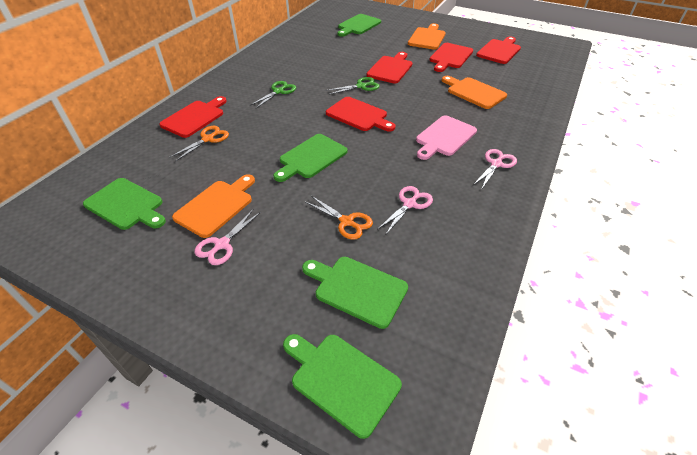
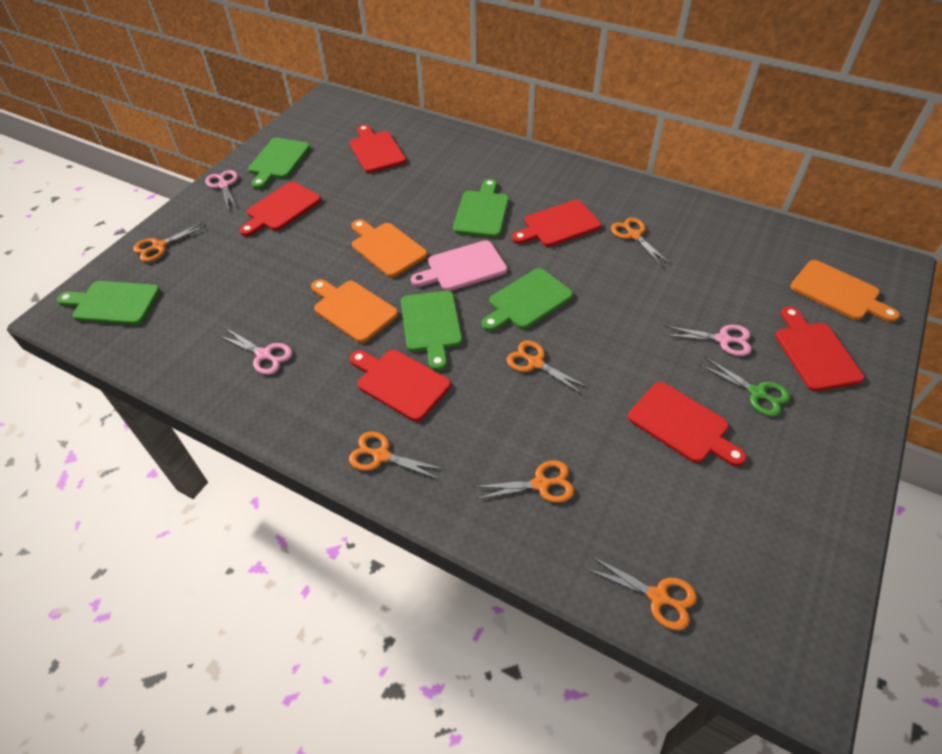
green scissors: 2 -> 1
orange scissors: 2 -> 6
red cutting board: 5 -> 6

